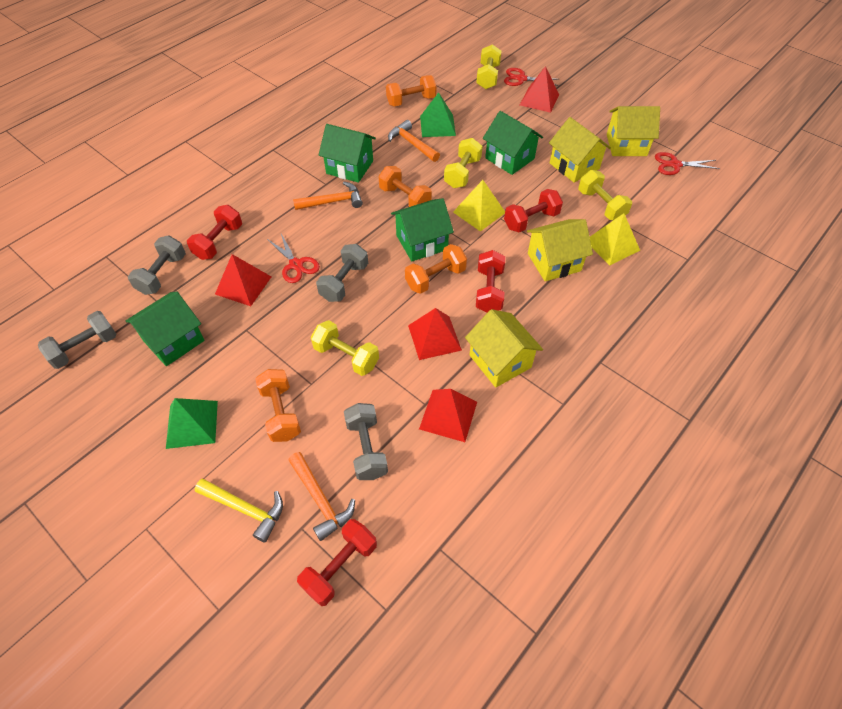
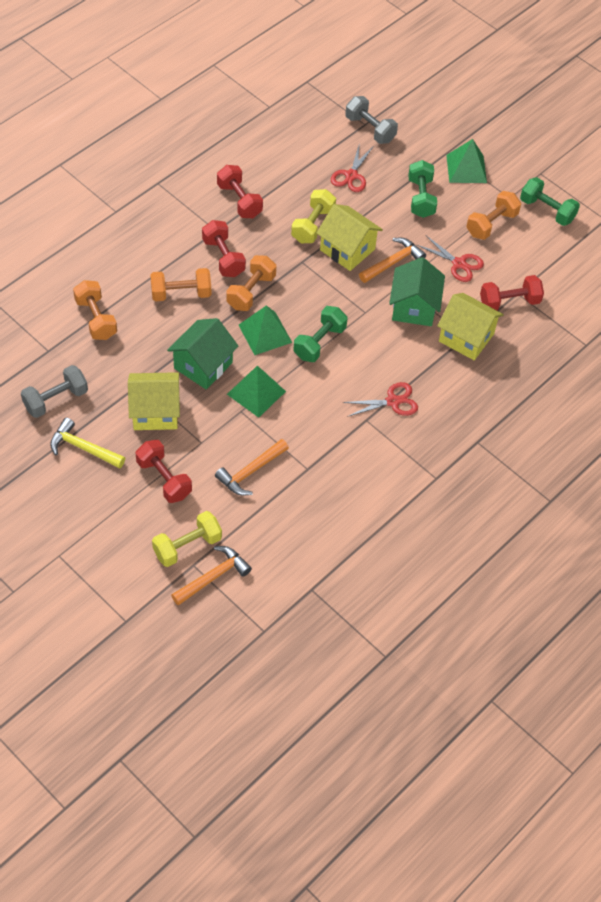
green dumbbell: 0 -> 3
green house: 4 -> 2
green pyramid: 2 -> 3
grey dumbbell: 4 -> 2
red pyramid: 4 -> 0
yellow dumbbell: 4 -> 2
yellow house: 4 -> 3
yellow pyramid: 2 -> 0

